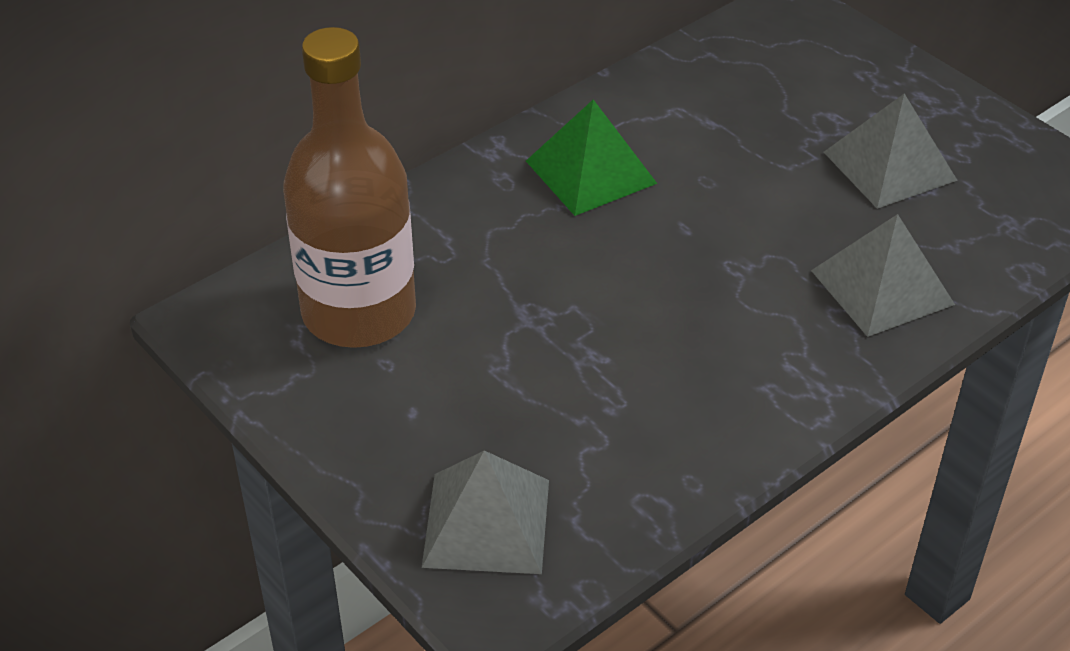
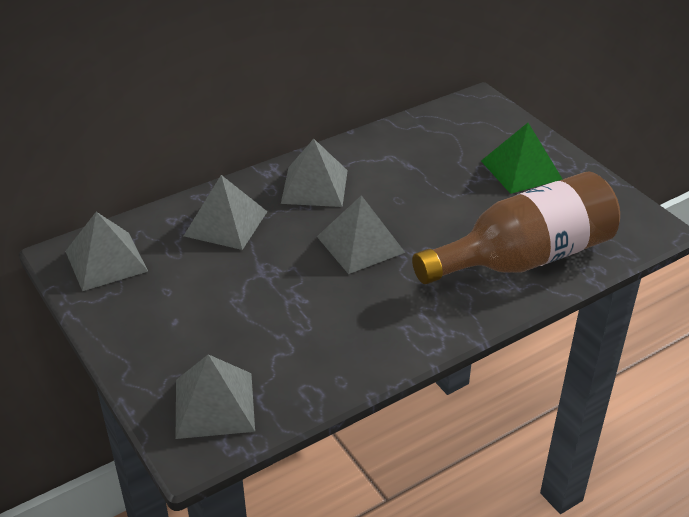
grey pyramid: 3 -> 5

